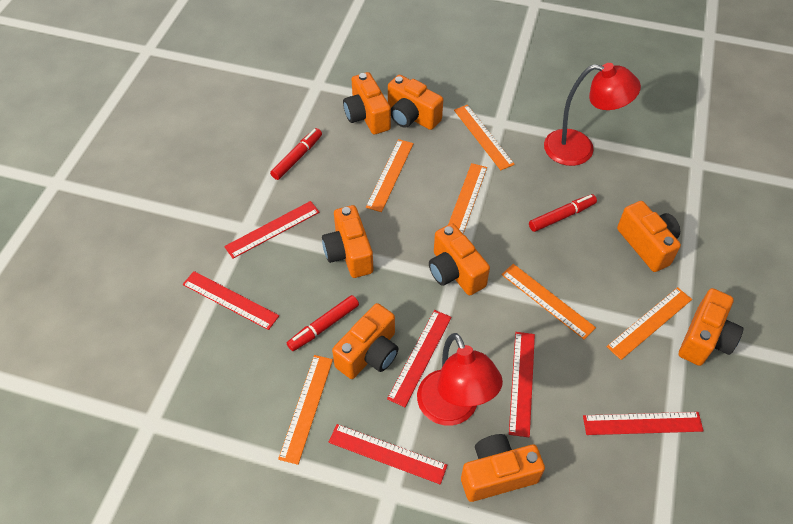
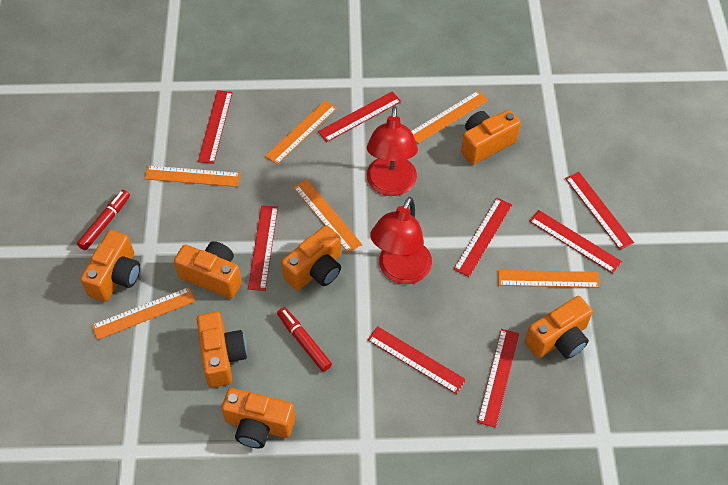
orange camera: 8 -> 7
red marker: 3 -> 2
red ruler: 6 -> 8

